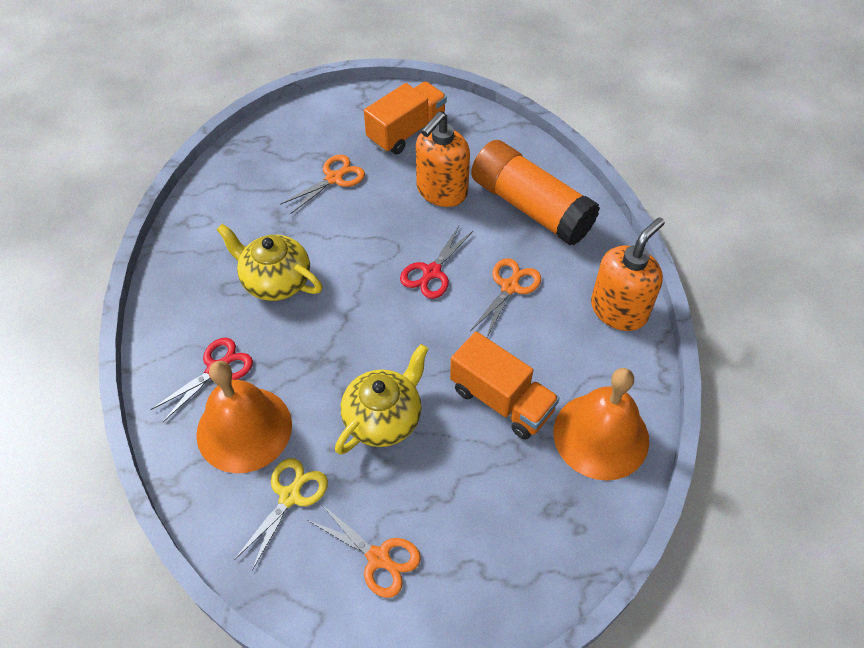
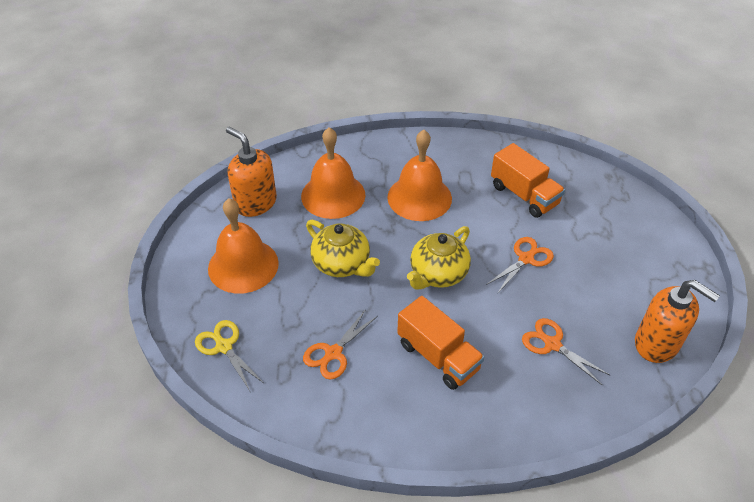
orange bell: 2 -> 3
orange glue stick: 1 -> 0
red scissors: 2 -> 0

